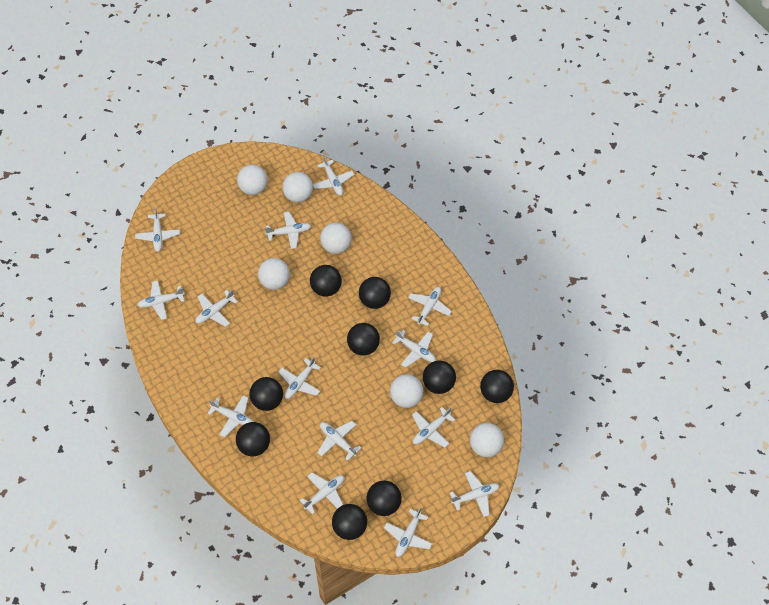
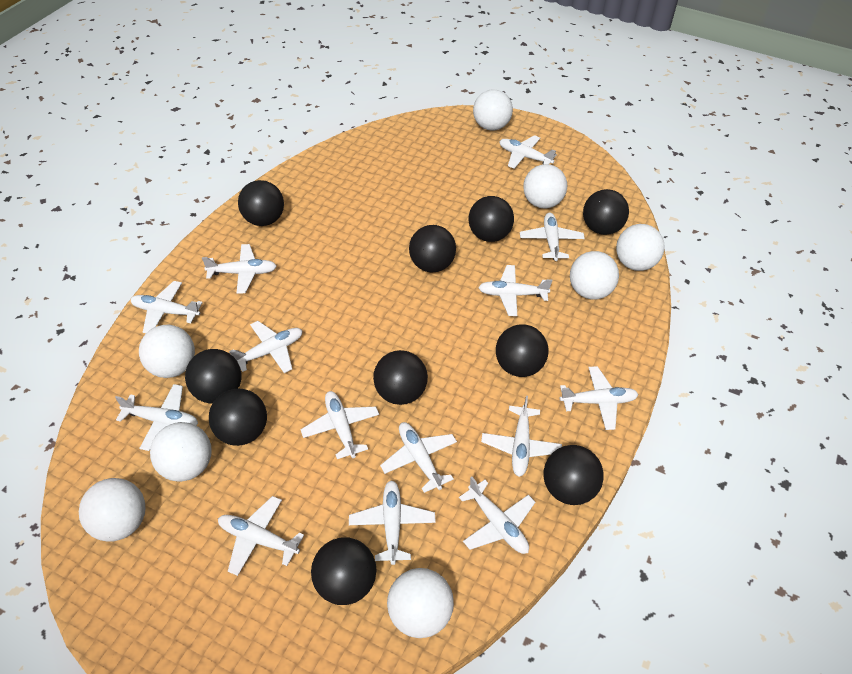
black ball: 9 -> 10
white ball: 6 -> 8

